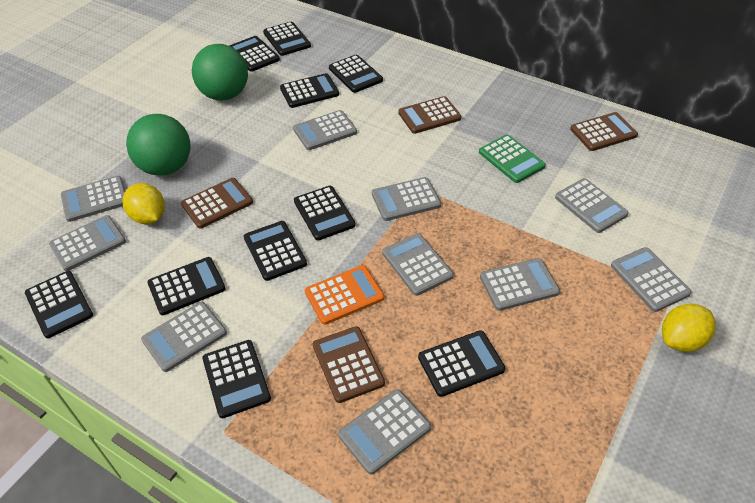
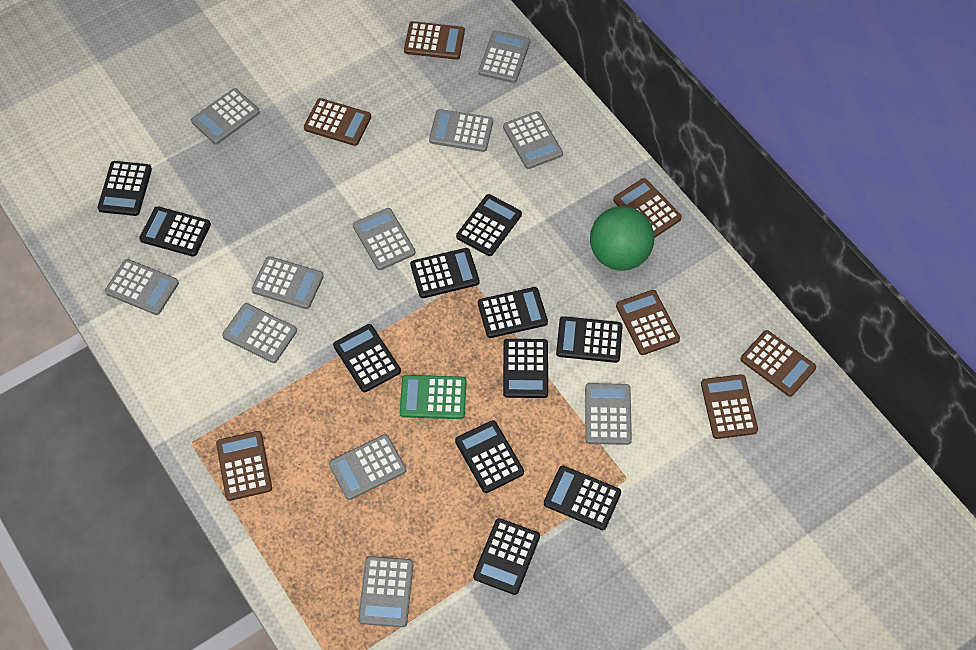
black calculator: 10 -> 11
brown calculator: 4 -> 7
green ball: 2 -> 1
grey calculator: 10 -> 11
orange calculator: 1 -> 0
yellow lemon: 2 -> 0

